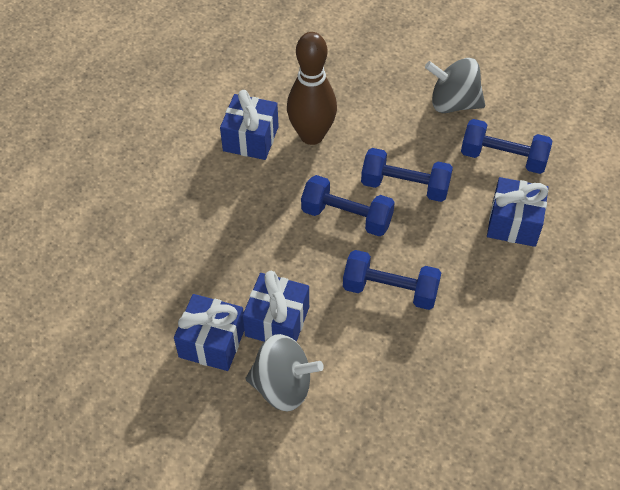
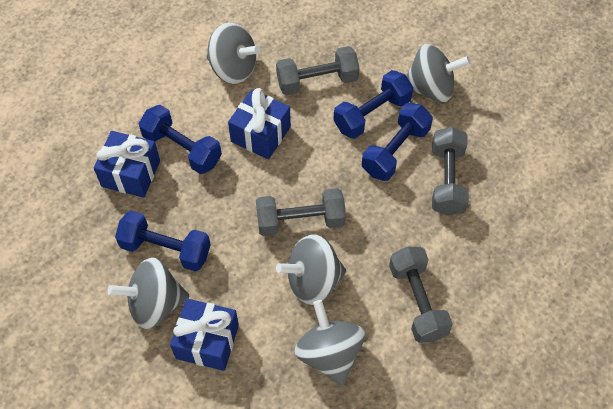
blue gift: 4 -> 3
brown bowling pin: 1 -> 0
grey dumbbell: 0 -> 4
grey spinning top: 2 -> 5

